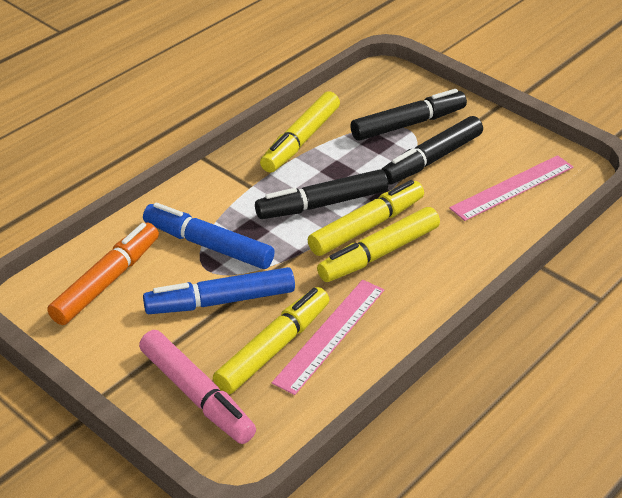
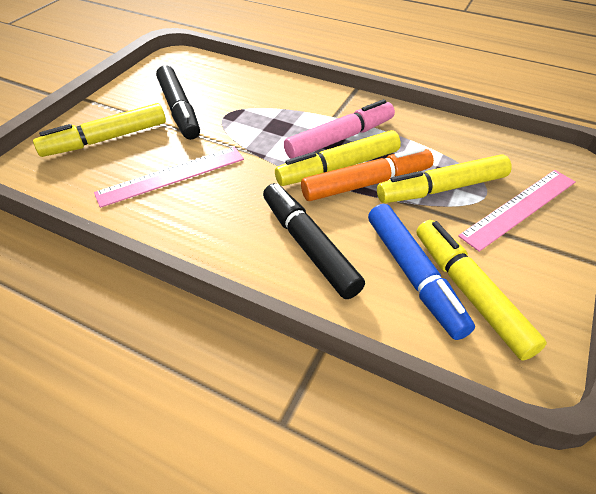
black marker: 3 -> 2
blue marker: 2 -> 1

